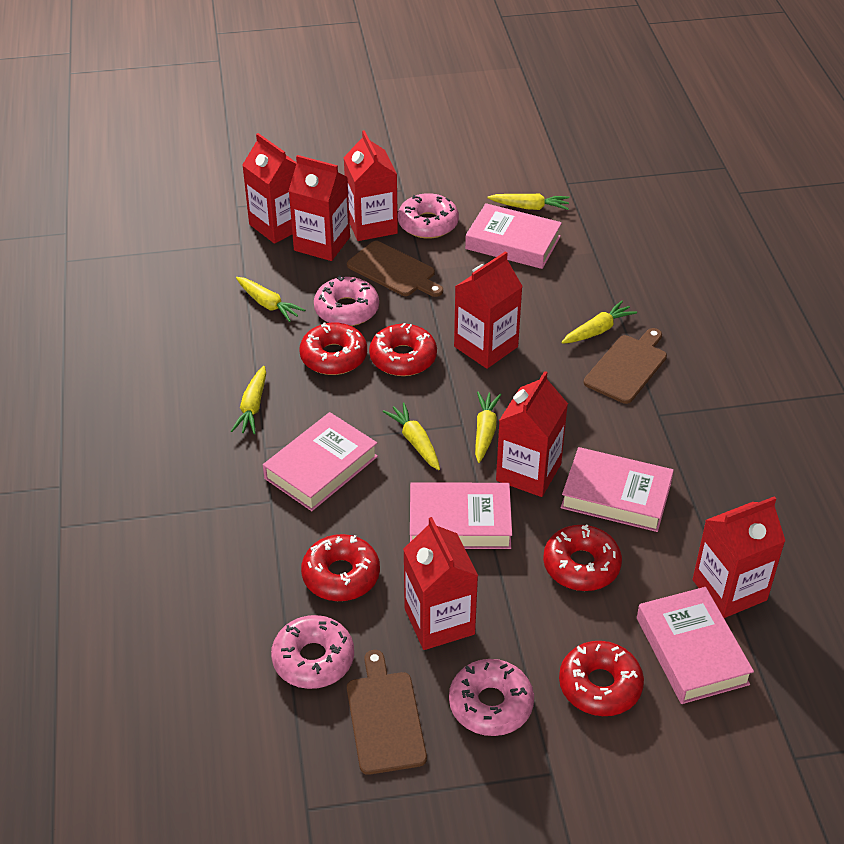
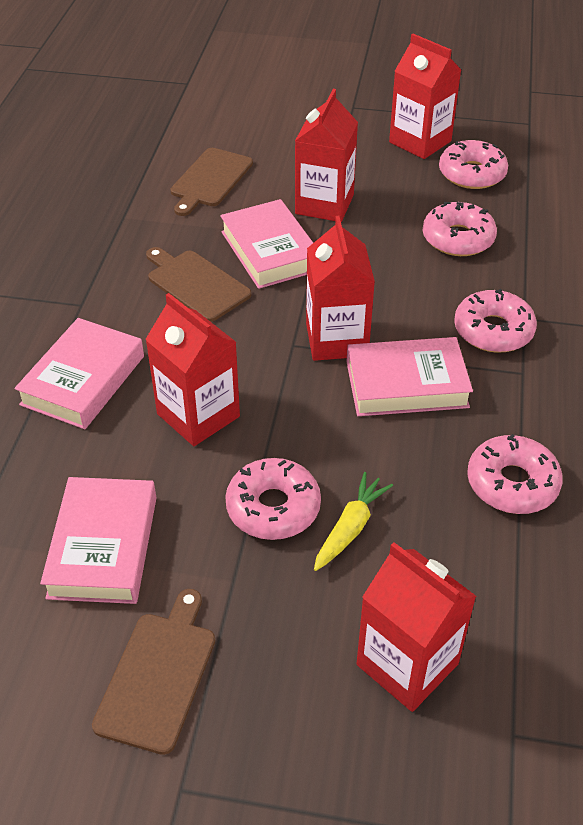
pink book: 5 -> 4
pink donut: 4 -> 5
red carton: 7 -> 5
red donut: 5 -> 0
yellow carrot: 6 -> 1

